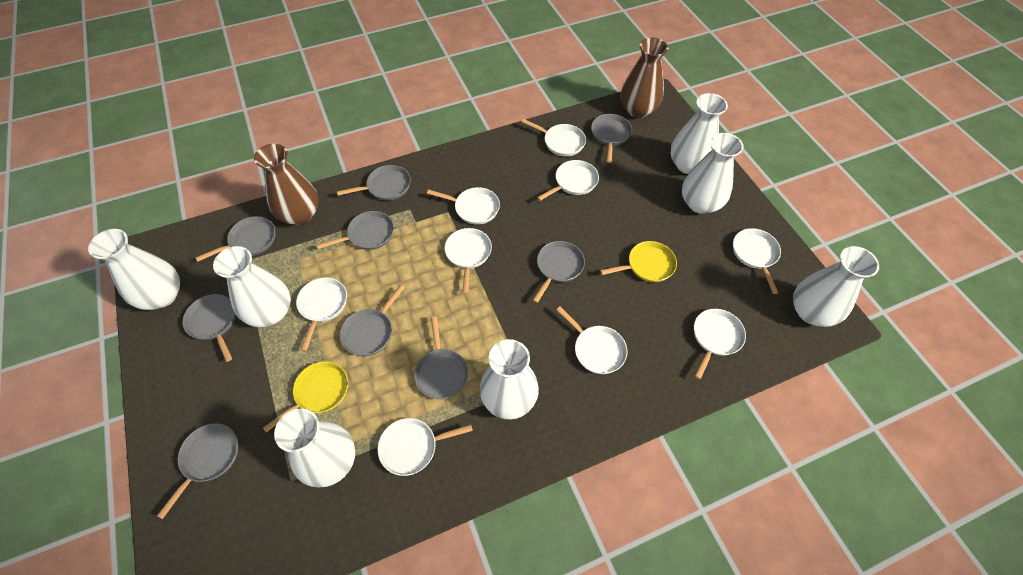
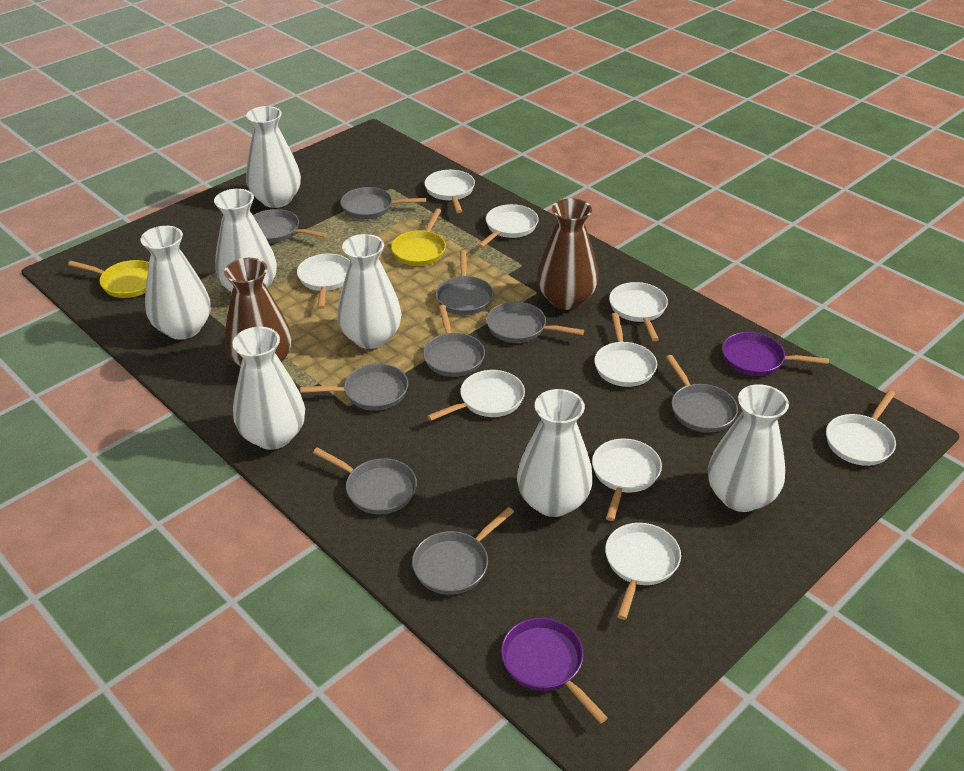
purple pan: 0 -> 2

